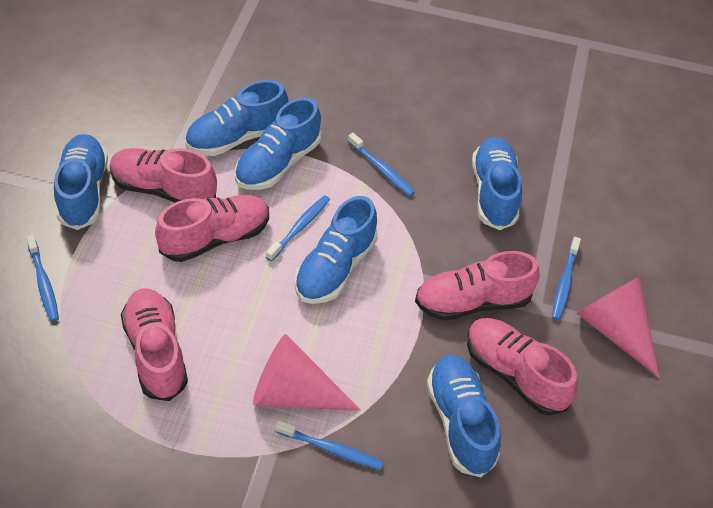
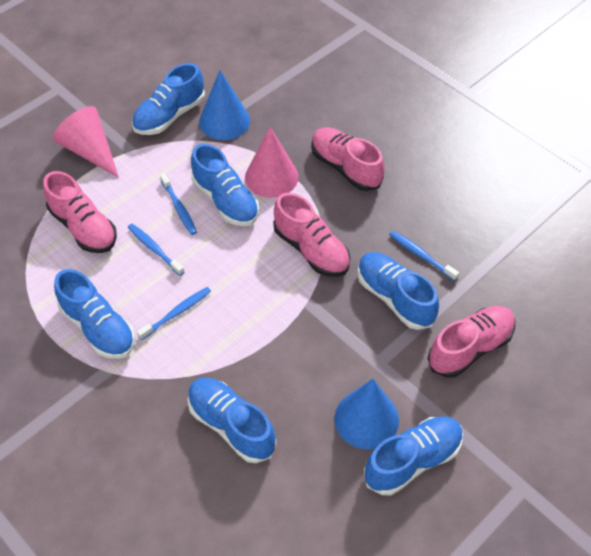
blue cone: 0 -> 2
blue toothbrush: 5 -> 4
pink shoe: 5 -> 4

